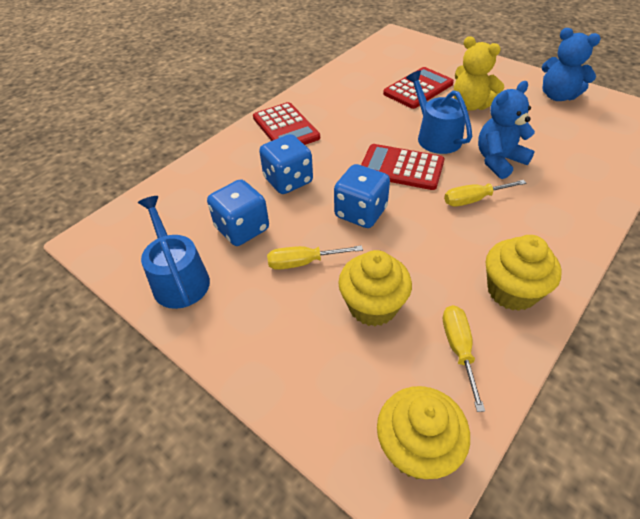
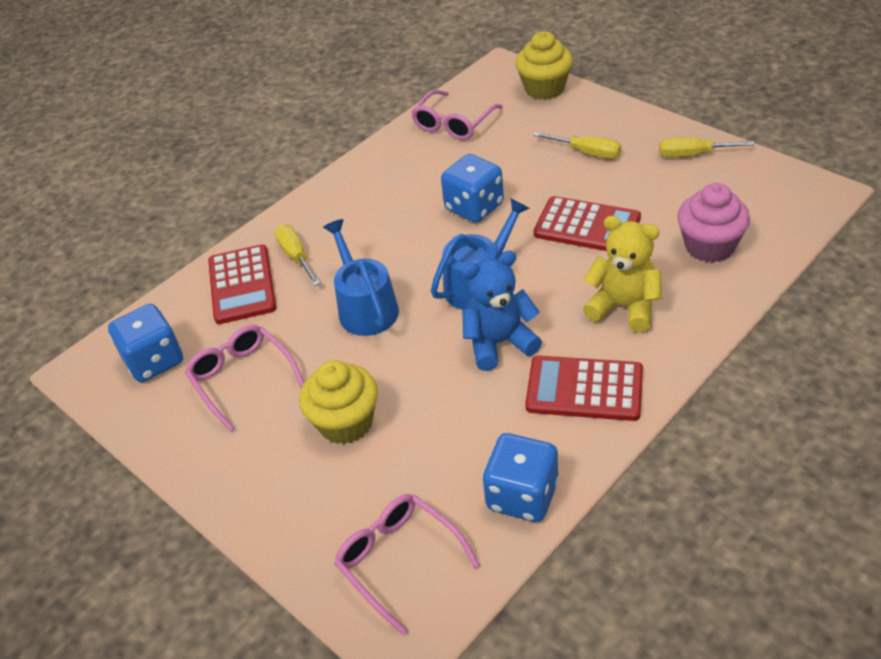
blue teddy bear: 2 -> 1
pink cupcake: 0 -> 1
pink glasses: 0 -> 3
yellow cupcake: 3 -> 2

